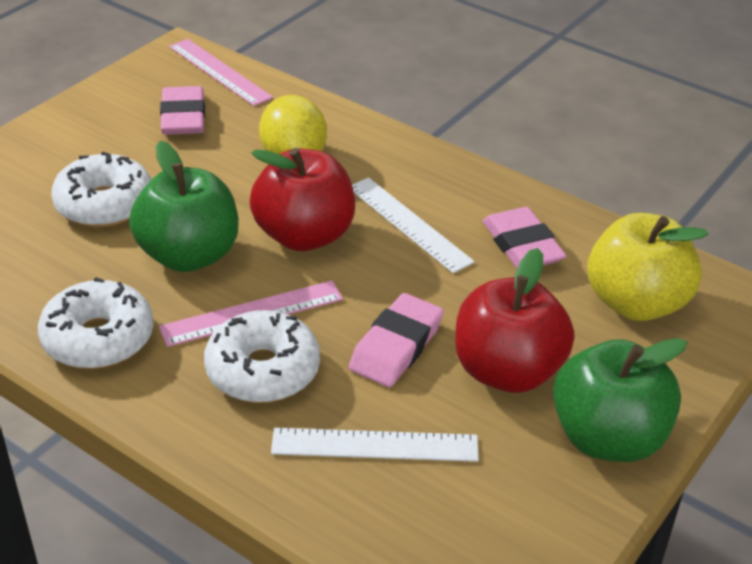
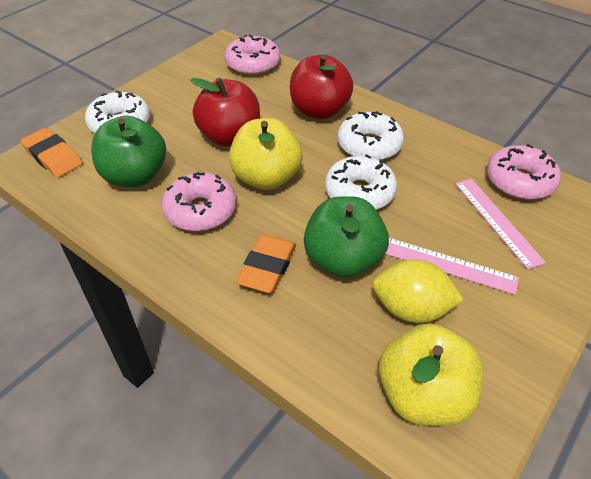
orange eraser: 0 -> 2
pink donut: 0 -> 3
pink eraser: 3 -> 0
white ruler: 2 -> 0
yellow apple: 1 -> 2

